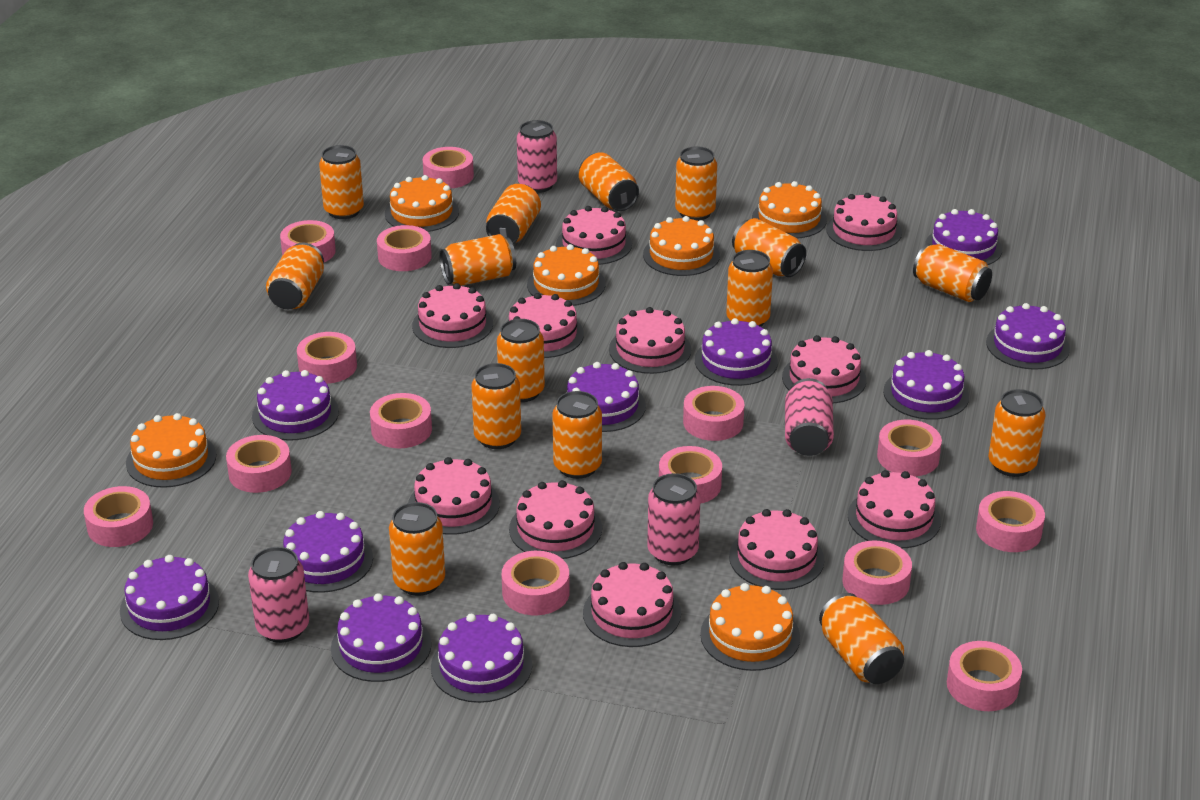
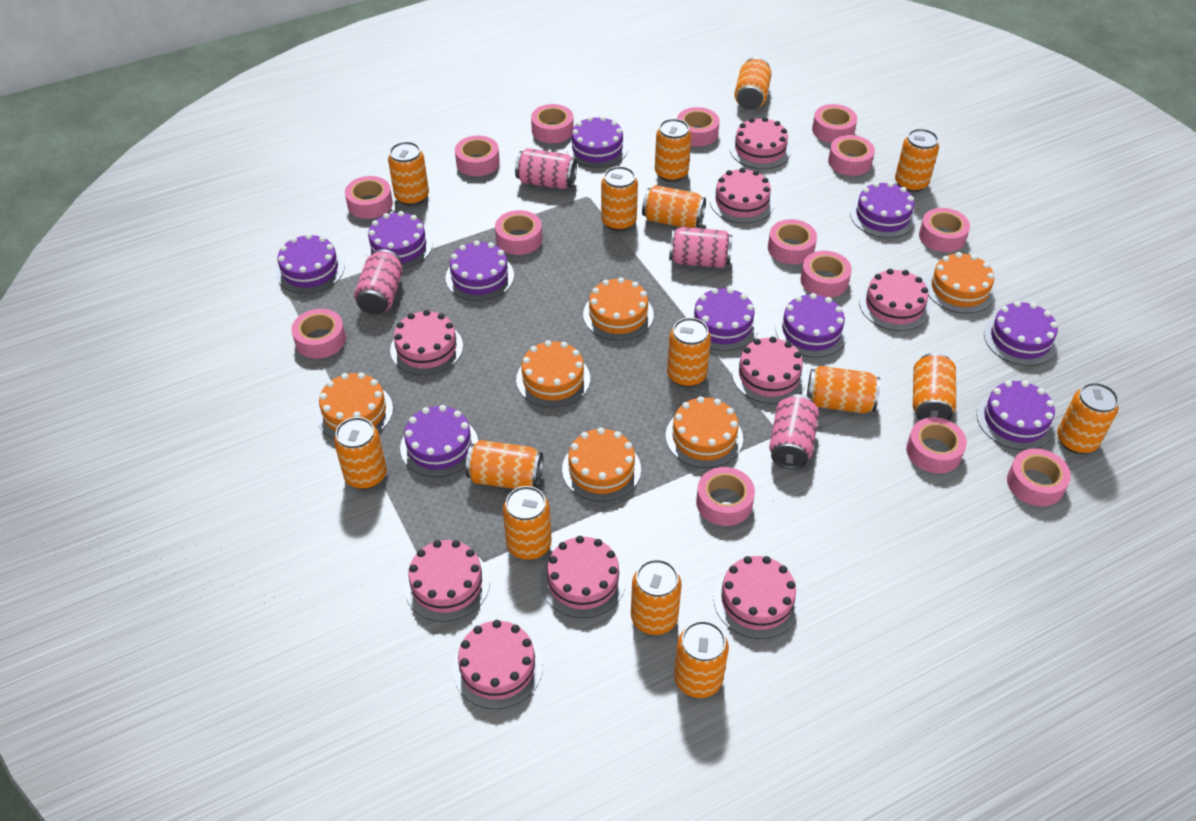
pink cake: 11 -> 9

